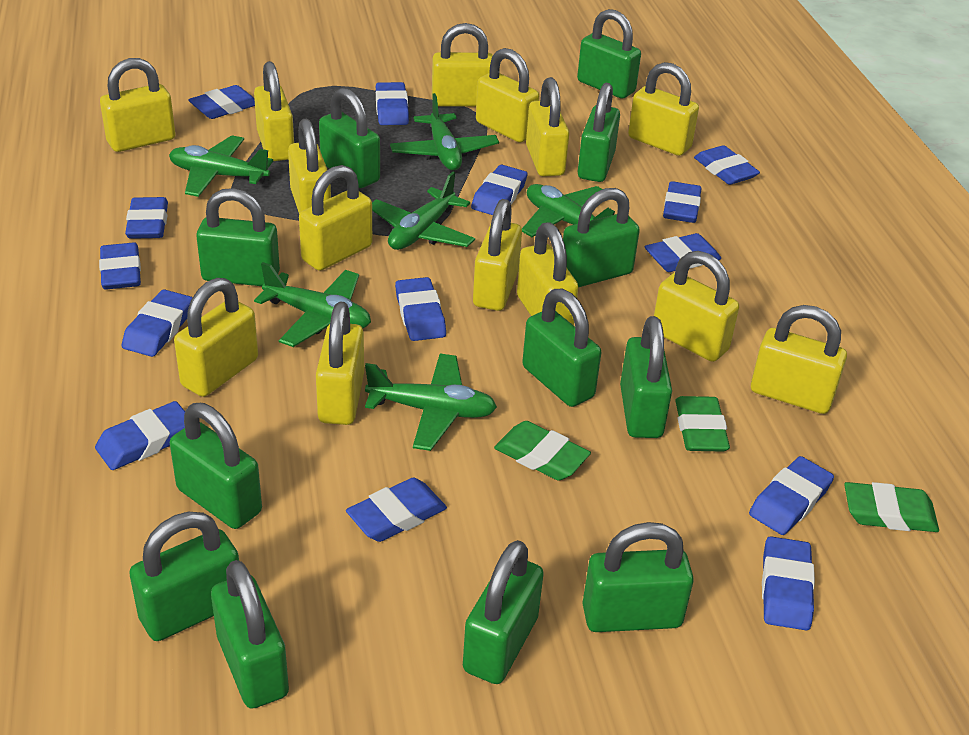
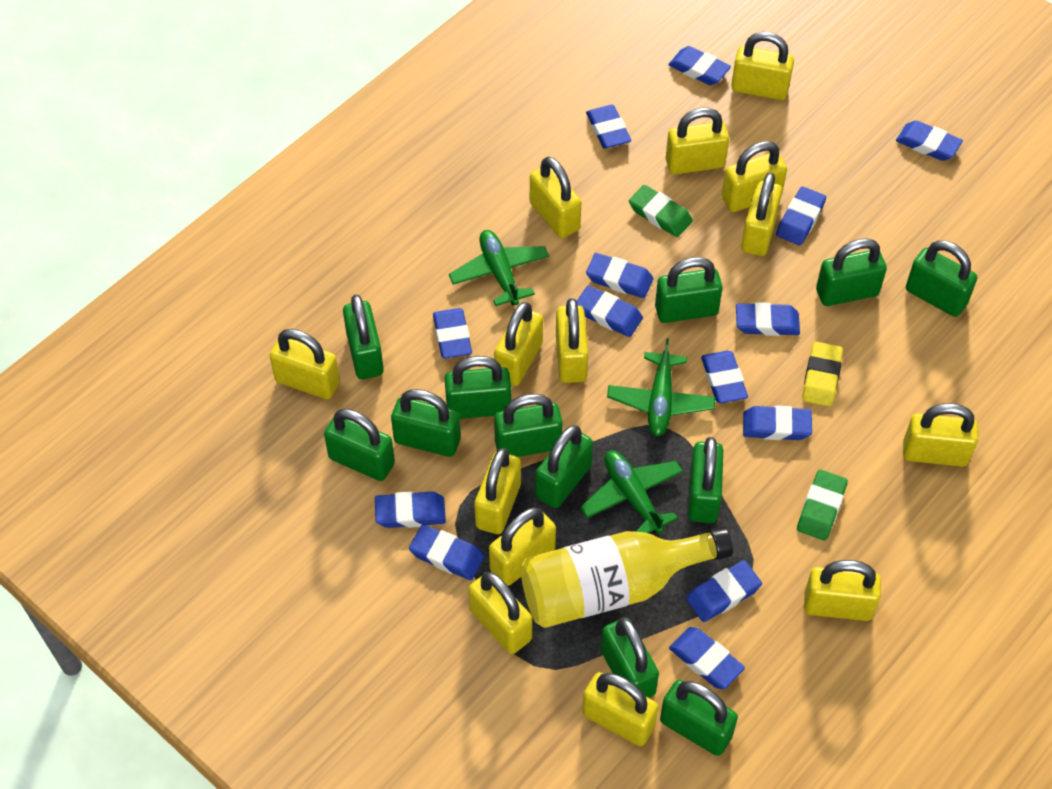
green eraser: 3 -> 2
green plane: 6 -> 3
yellow bottle: 0 -> 1
yellow eraser: 0 -> 1

